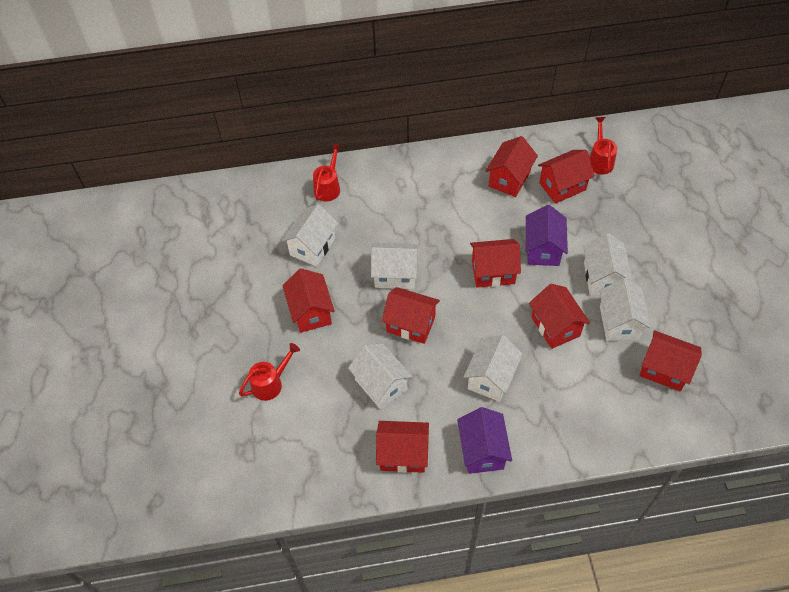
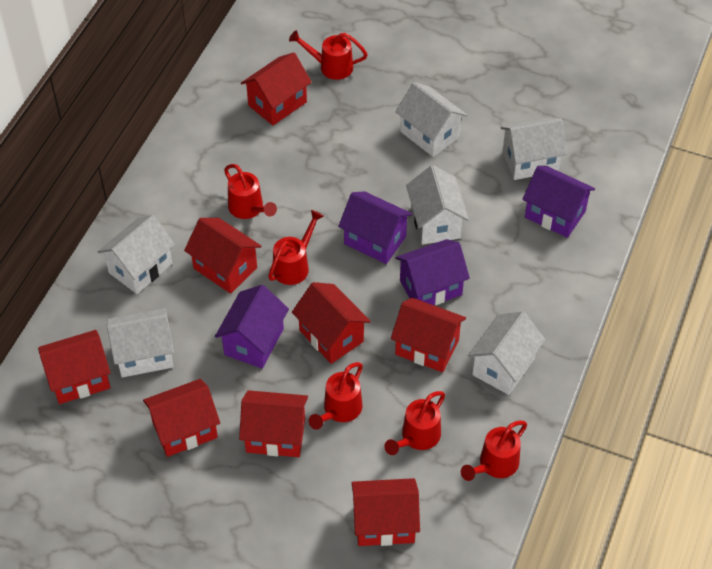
purple house: 2 -> 4
red watering can: 3 -> 6

